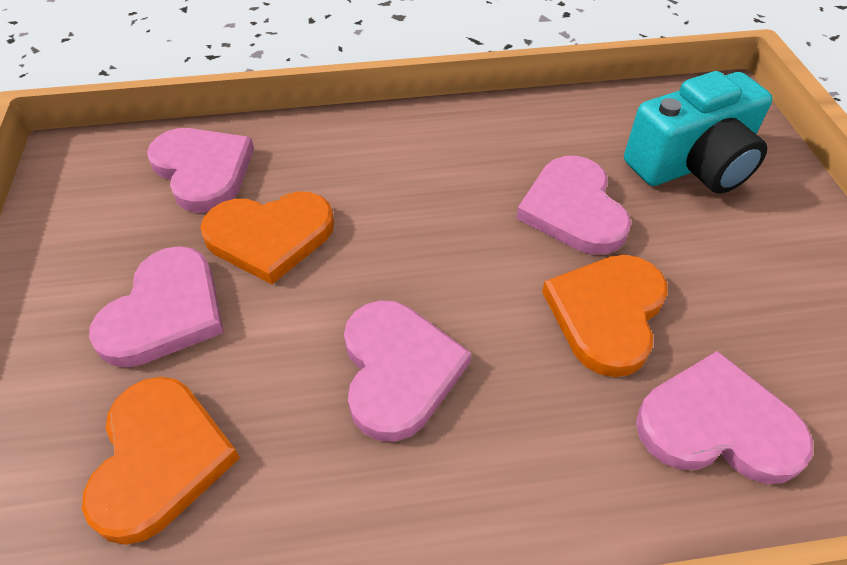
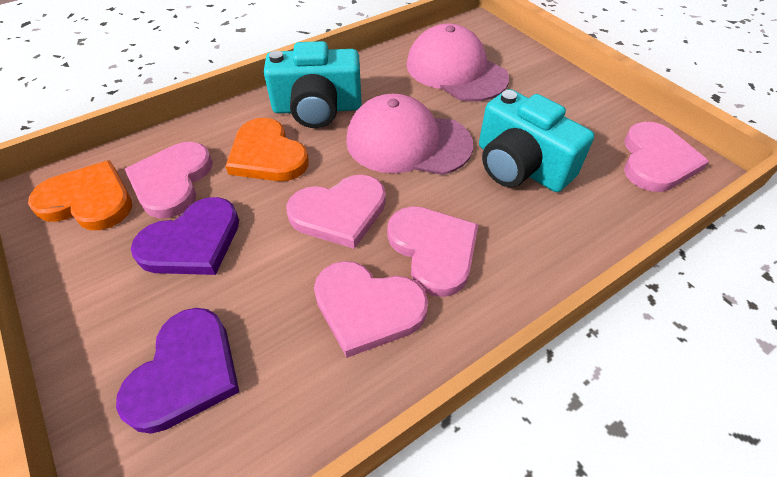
orange heart: 3 -> 2
pink cap: 0 -> 2
purple heart: 0 -> 2
turquoise camera: 1 -> 2

